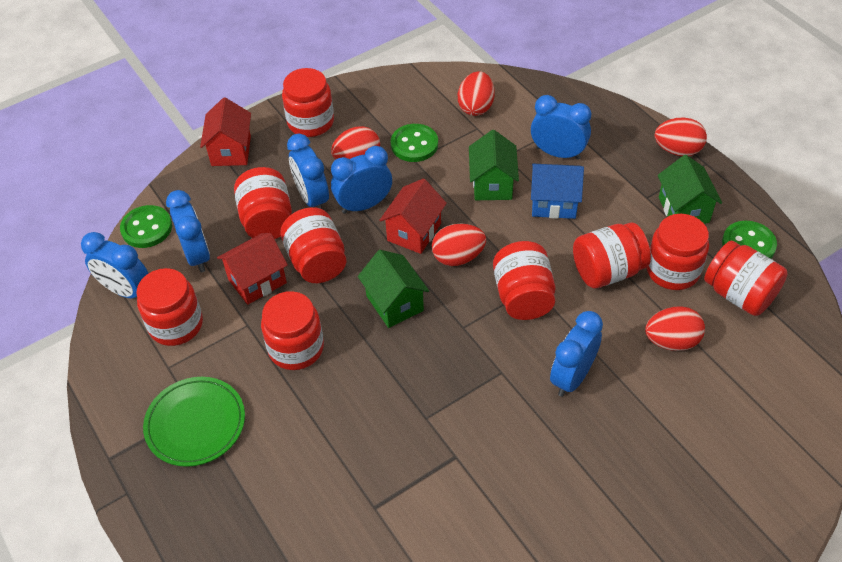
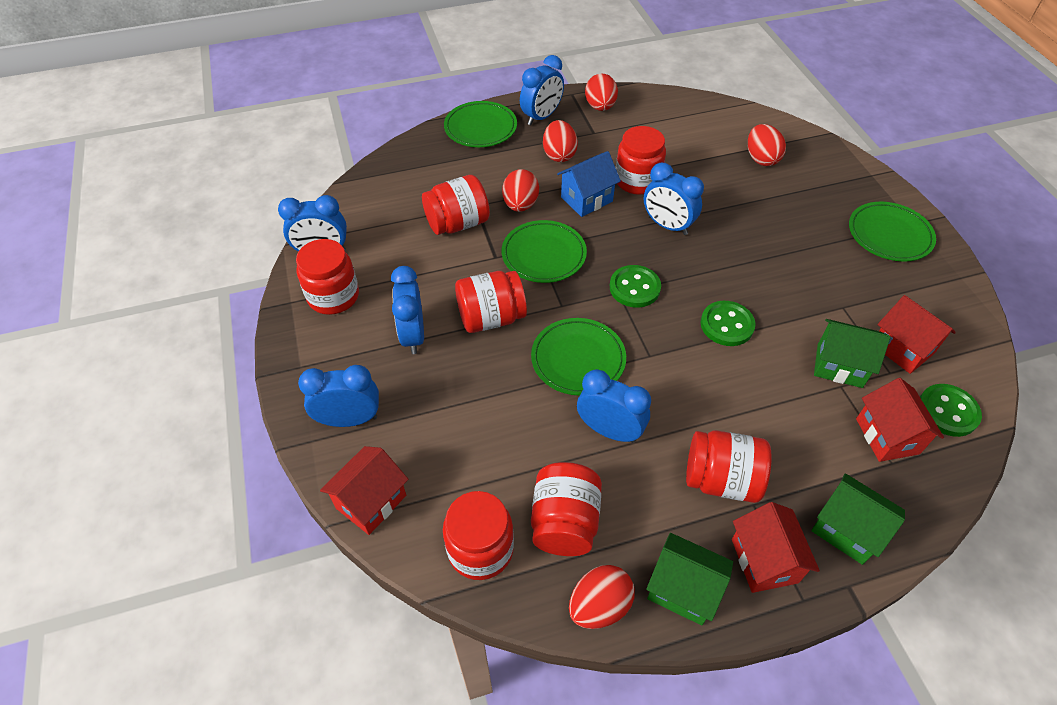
green plate: 1 -> 4
red house: 3 -> 4
red jar: 9 -> 7

